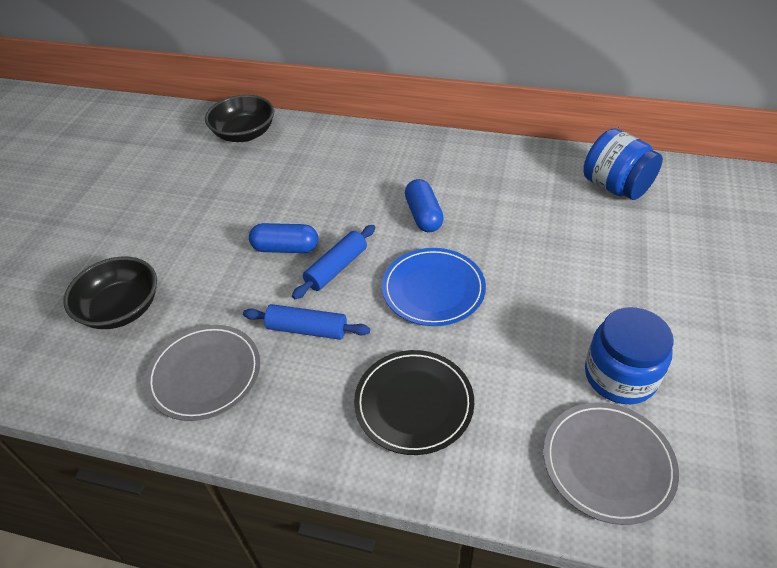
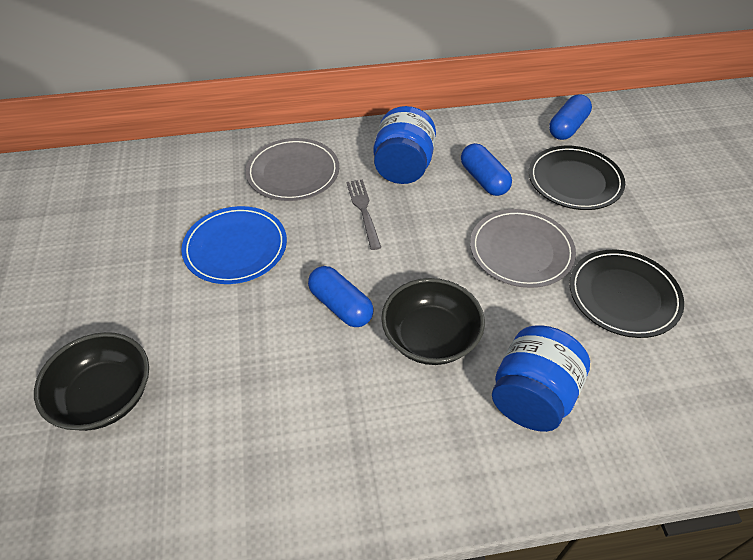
black plate: 1 -> 2
blue capsule: 2 -> 3
blue rolling pin: 2 -> 0
grey fork: 0 -> 1

